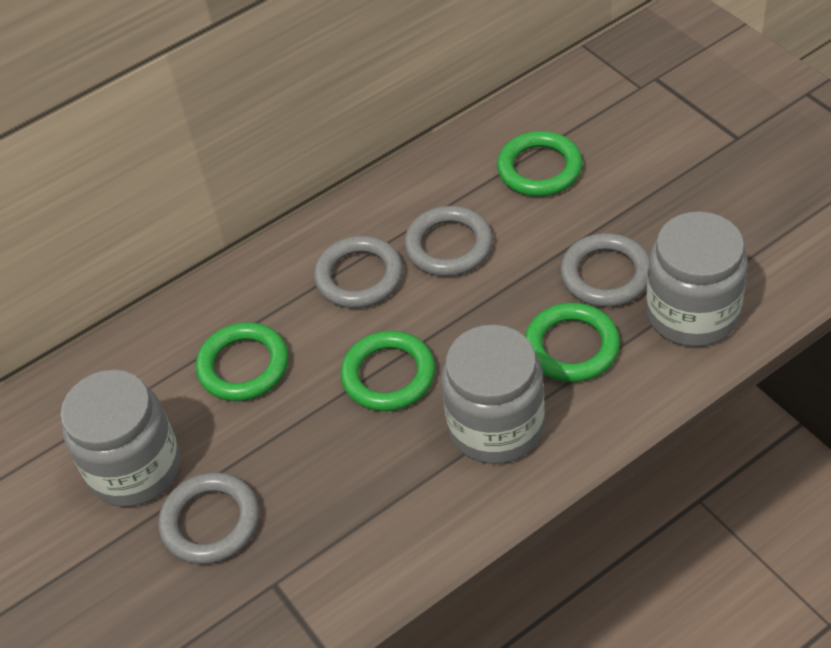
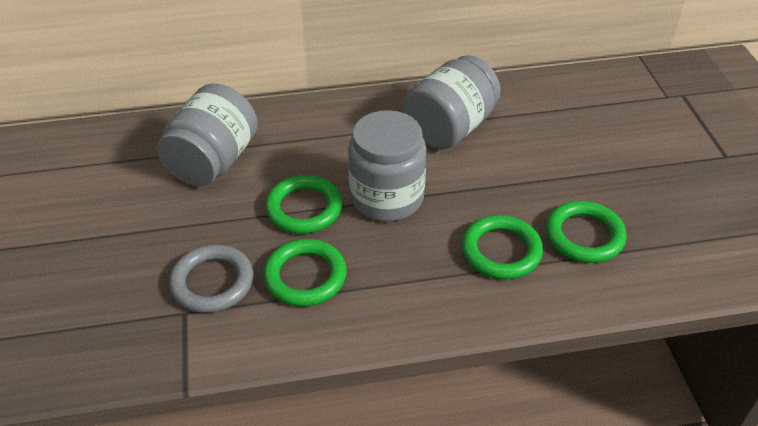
grey ring: 4 -> 1

